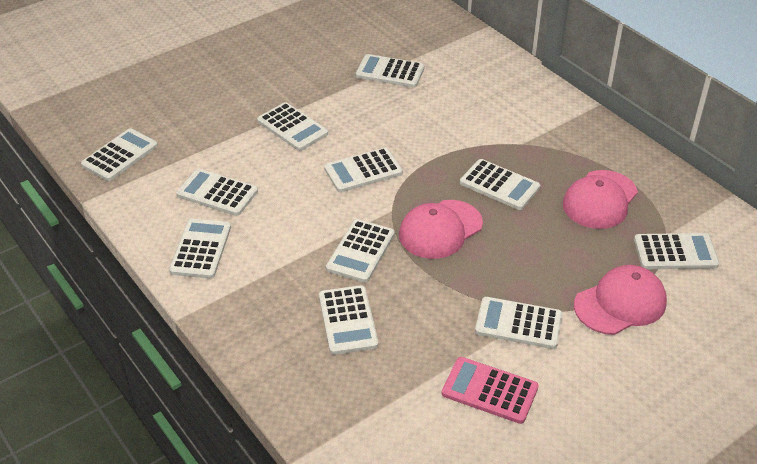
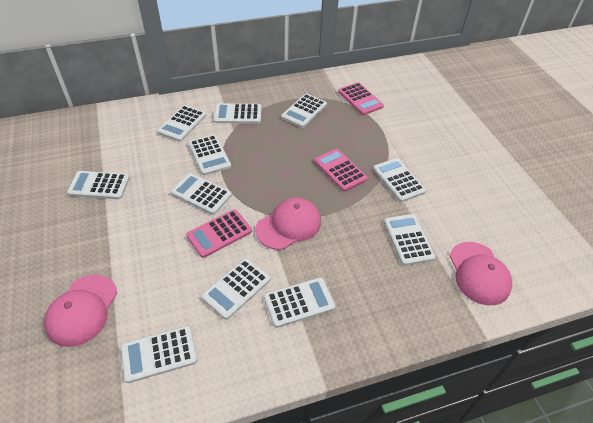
pink calculator: 1 -> 3

